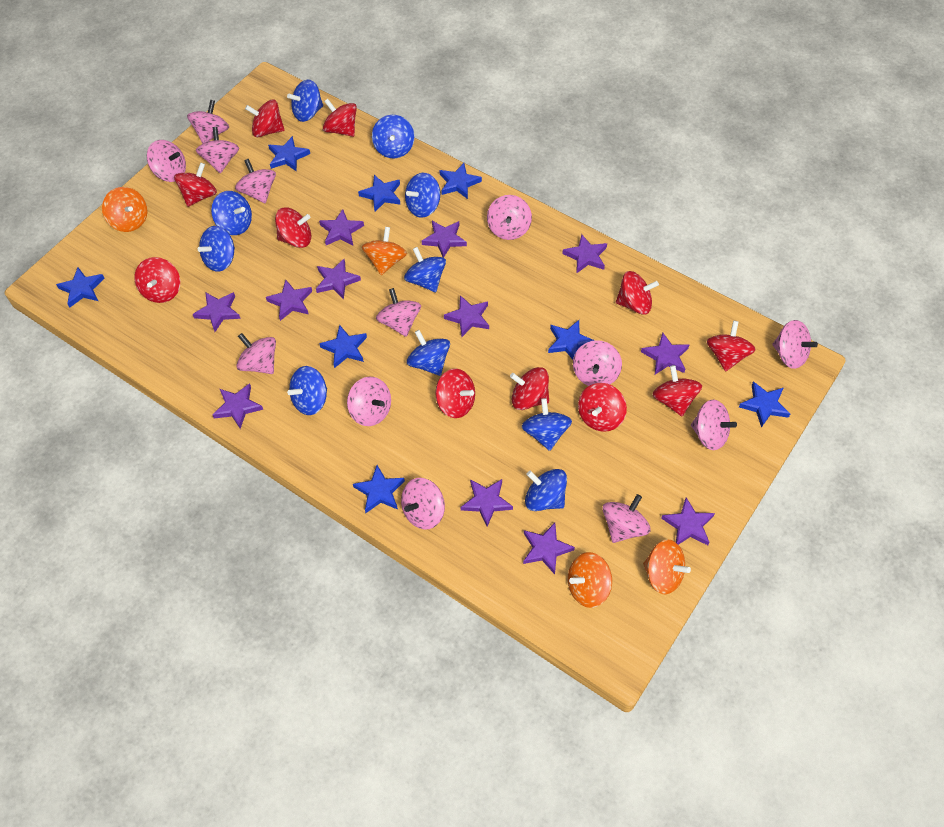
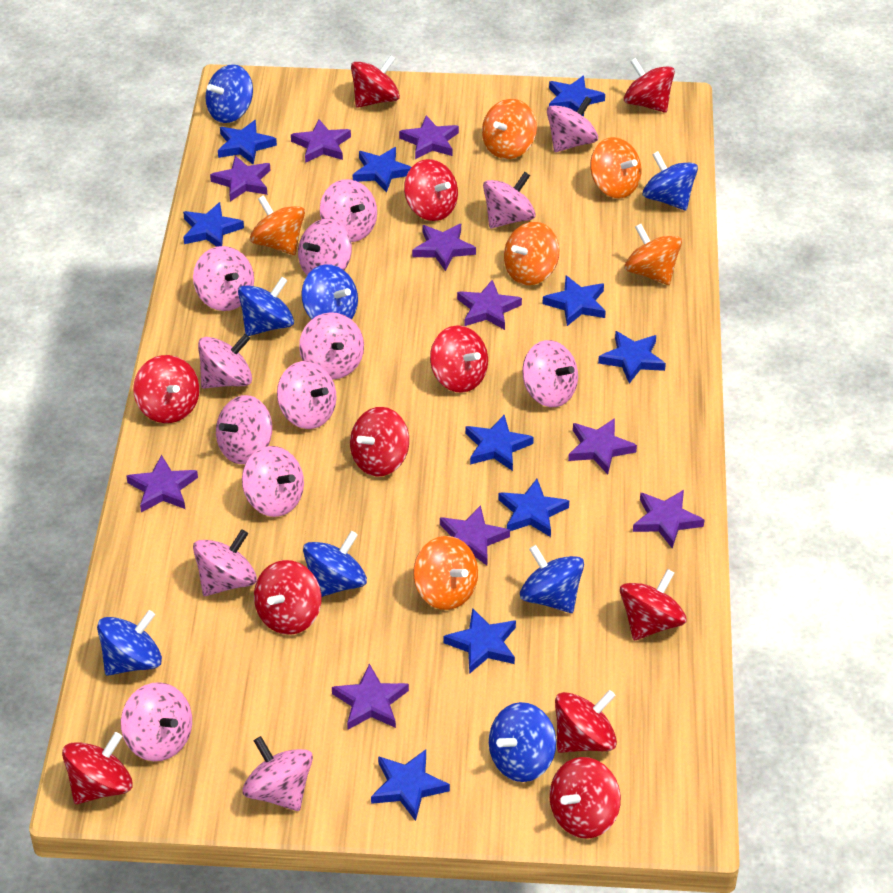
blue spinning top: 10 -> 8
blue star: 8 -> 10
orange spinning top: 4 -> 6
pink spinning top: 13 -> 14
purple star: 12 -> 10

